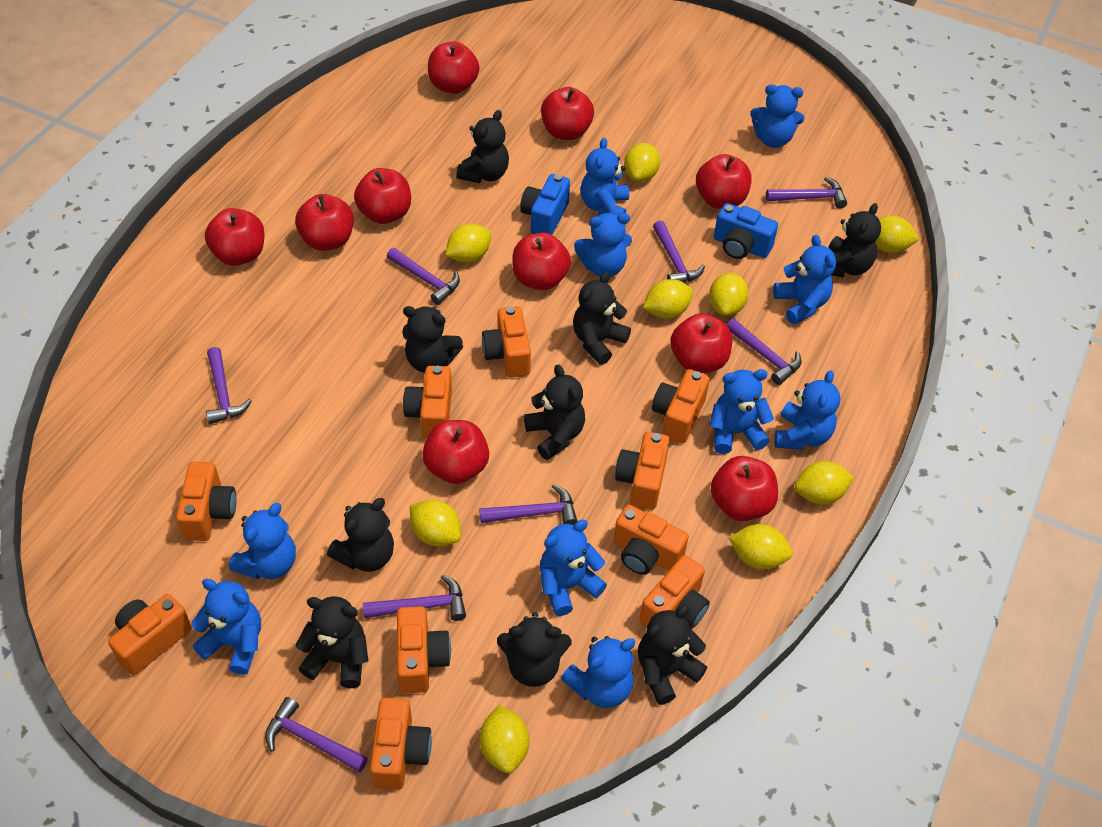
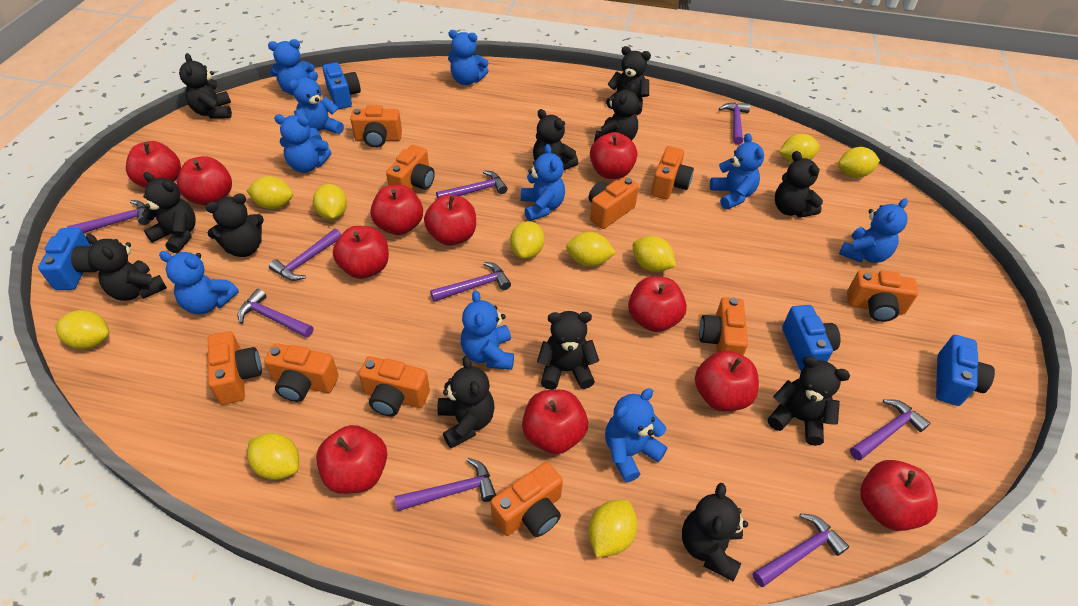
black teddy bear: 9 -> 12
blue camera: 2 -> 4
purple hammer: 8 -> 9
red apple: 10 -> 11
yellow lemon: 9 -> 10

